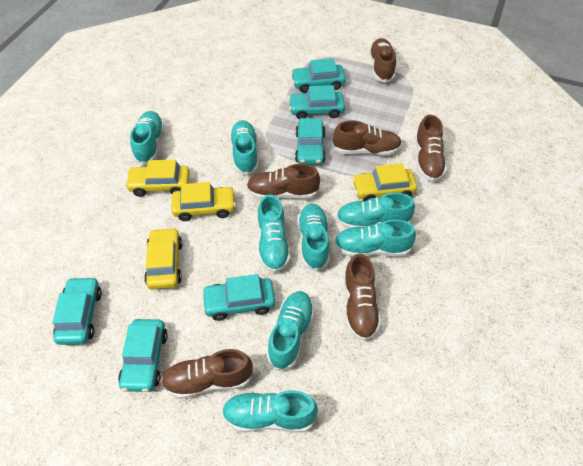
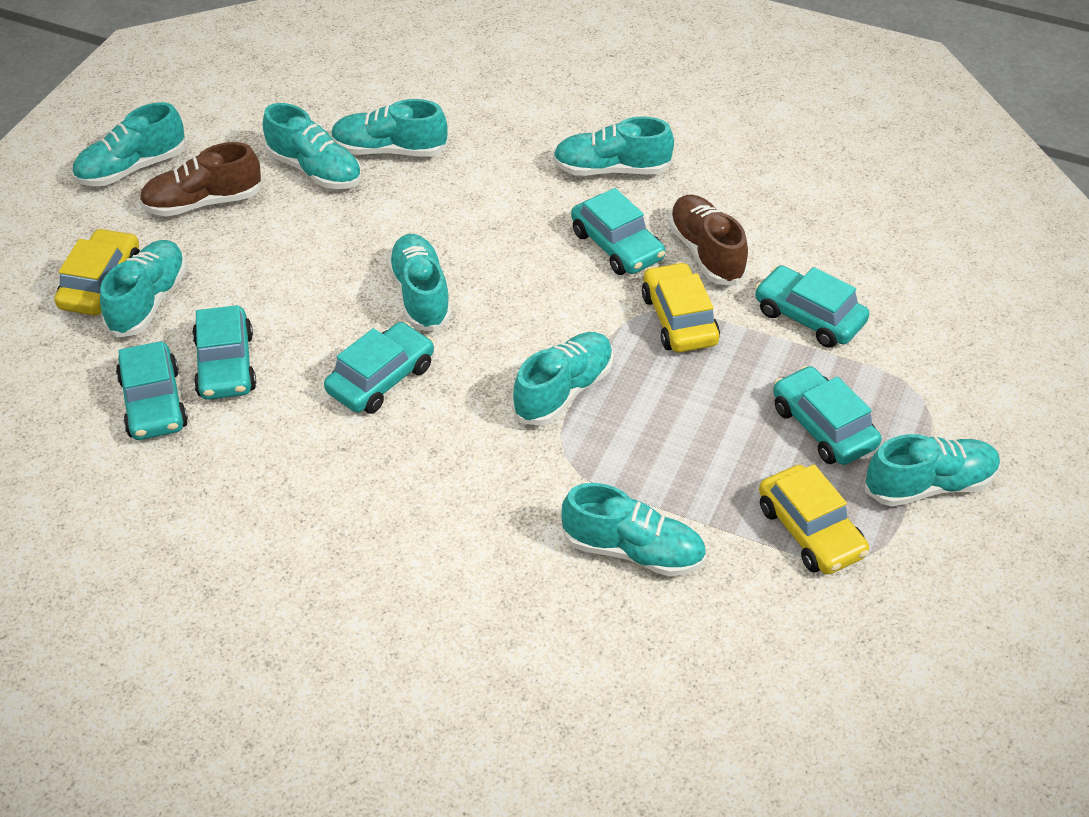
brown shoe: 6 -> 2
turquoise shoe: 8 -> 9
yellow car: 4 -> 3

